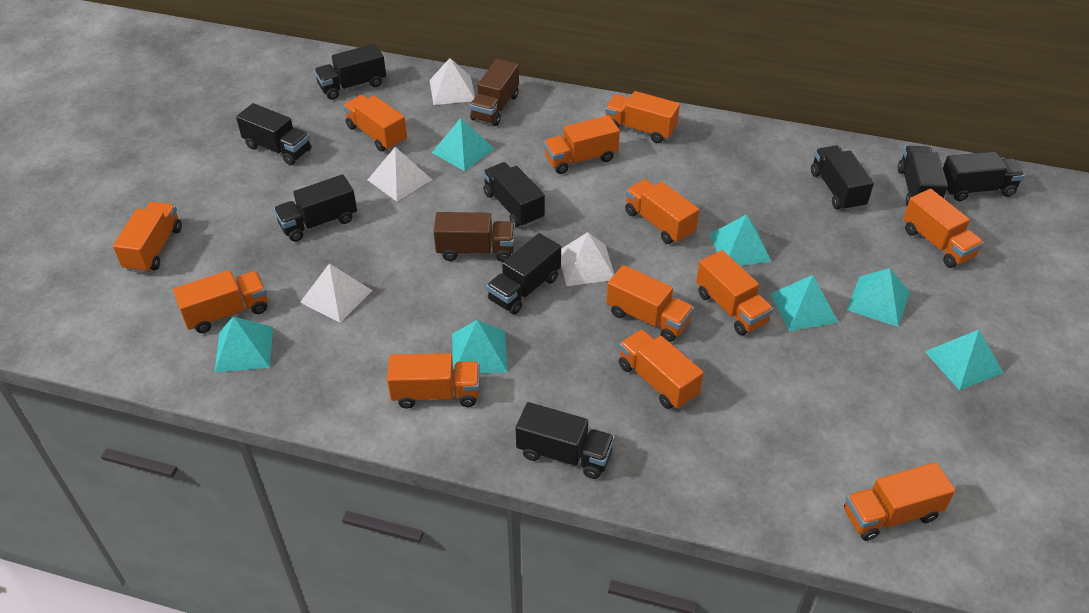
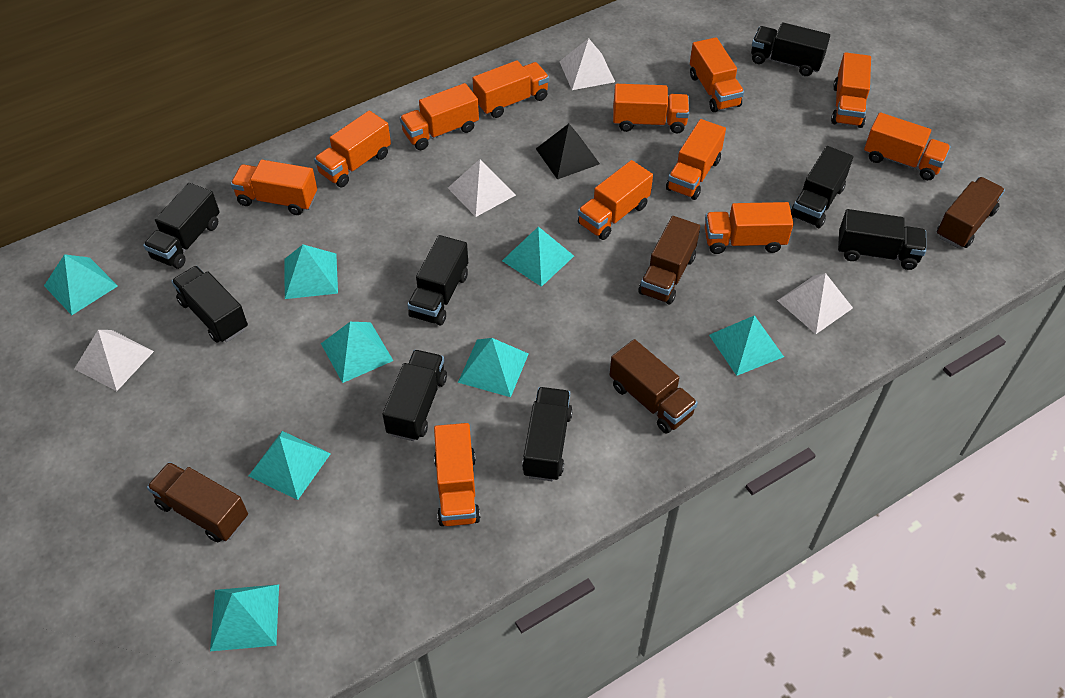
black pyramid: 0 -> 1
black truck: 9 -> 8
brown truck: 2 -> 4
turquoise pyramid: 7 -> 8

